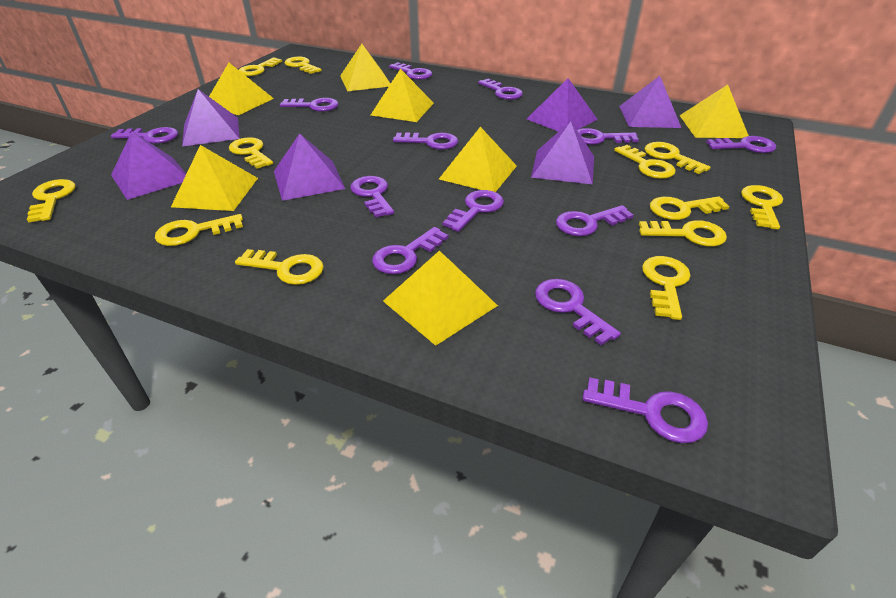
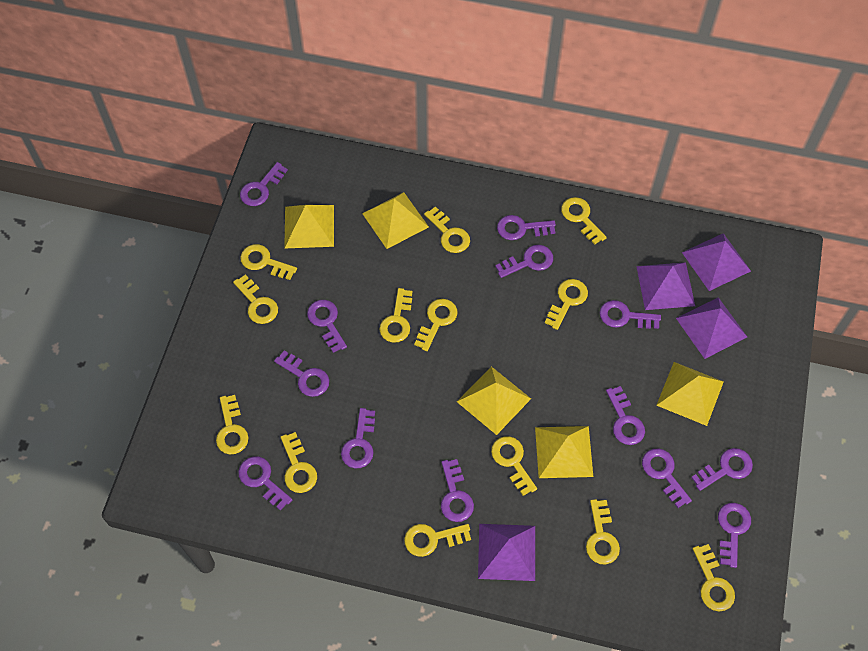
purple pyramid: 6 -> 4
yellow key: 12 -> 13
yellow pyramid: 7 -> 5

